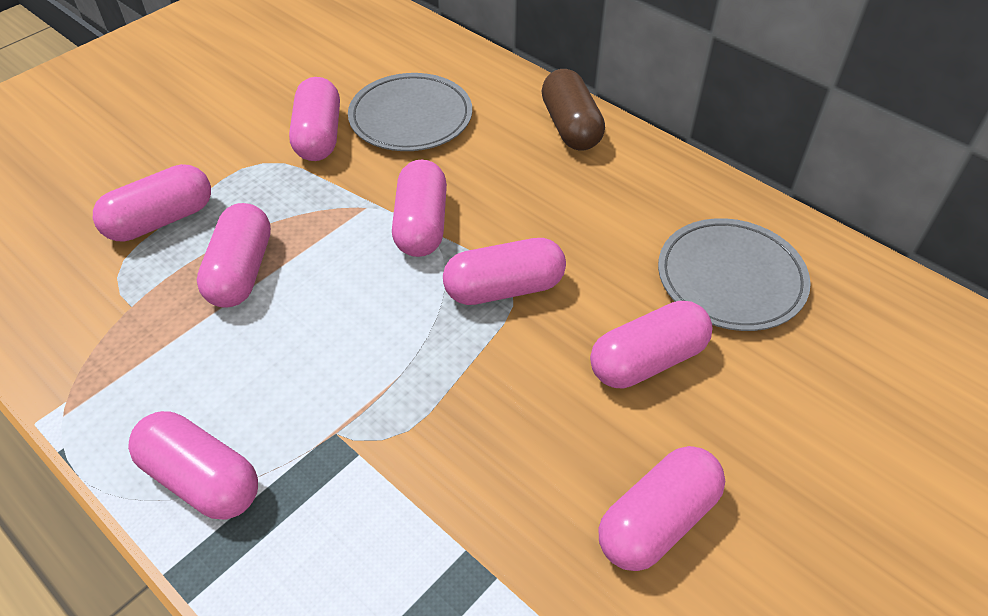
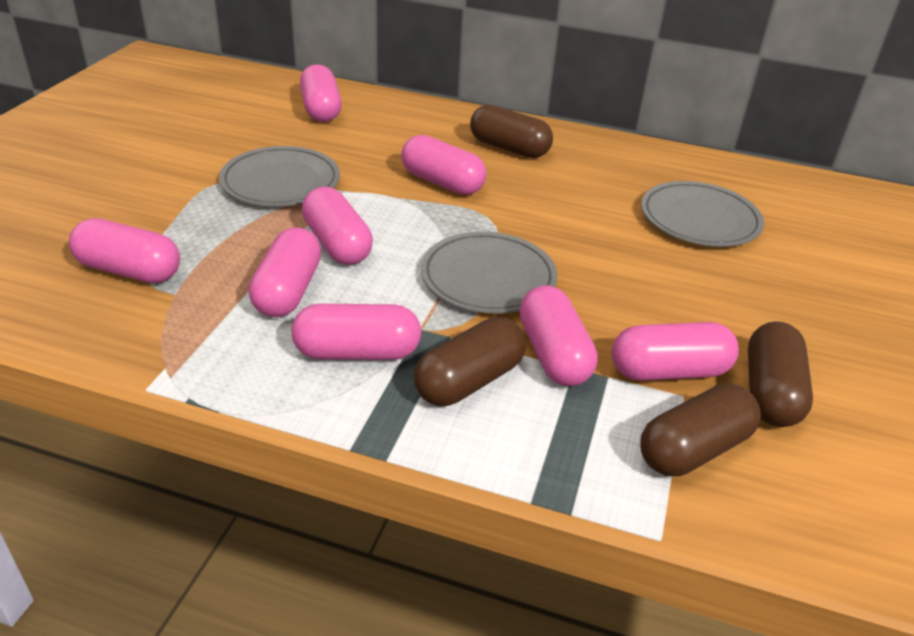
brown capsule: 1 -> 4
grey plate: 2 -> 3

